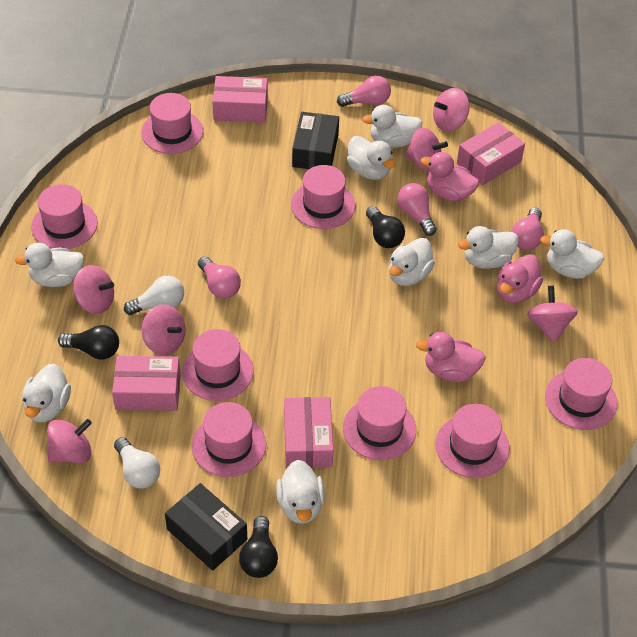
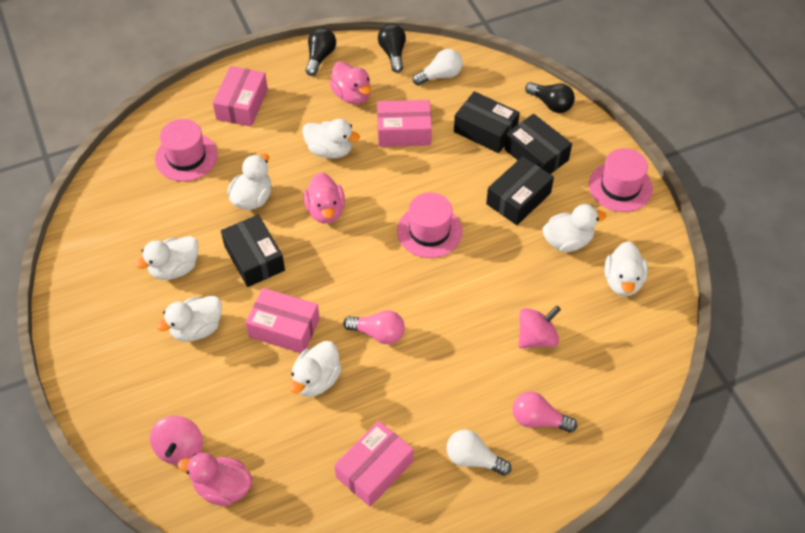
black box: 2 -> 4
pink hat: 8 -> 3
pink light bulb: 4 -> 2
pink spinning top: 6 -> 2
white duck: 8 -> 7

